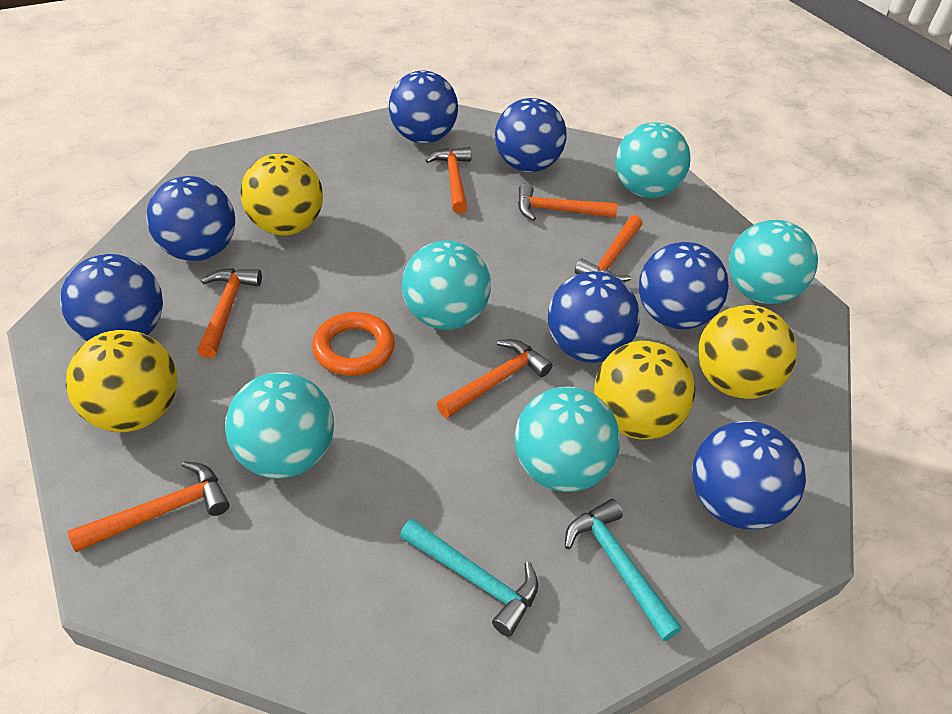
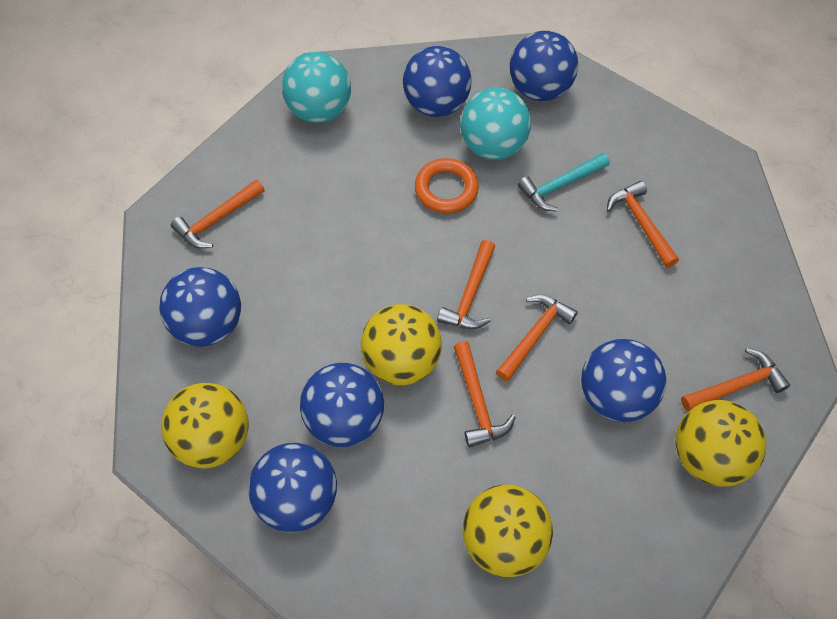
blue ball: 7 -> 6
turquoise ball: 5 -> 2
turquoise hammer: 2 -> 1

